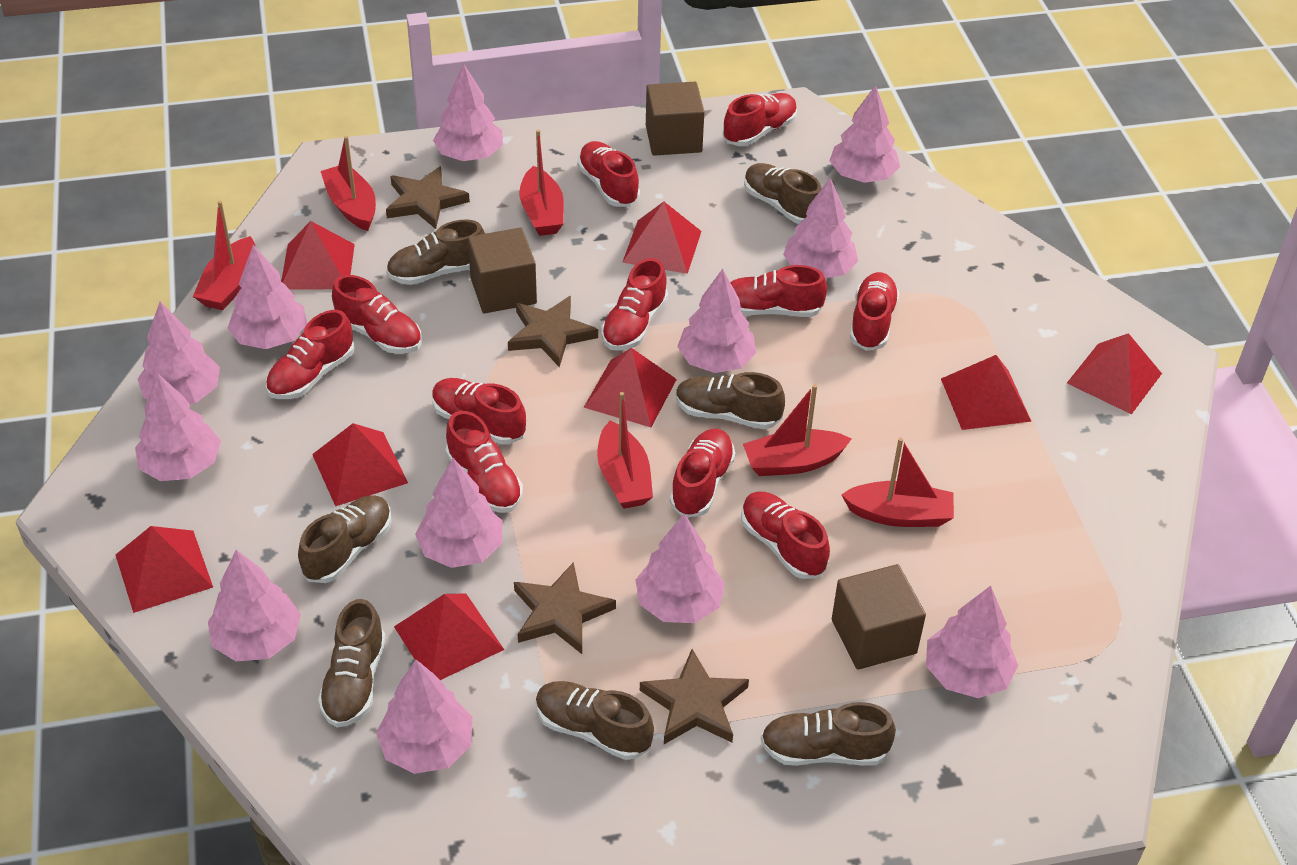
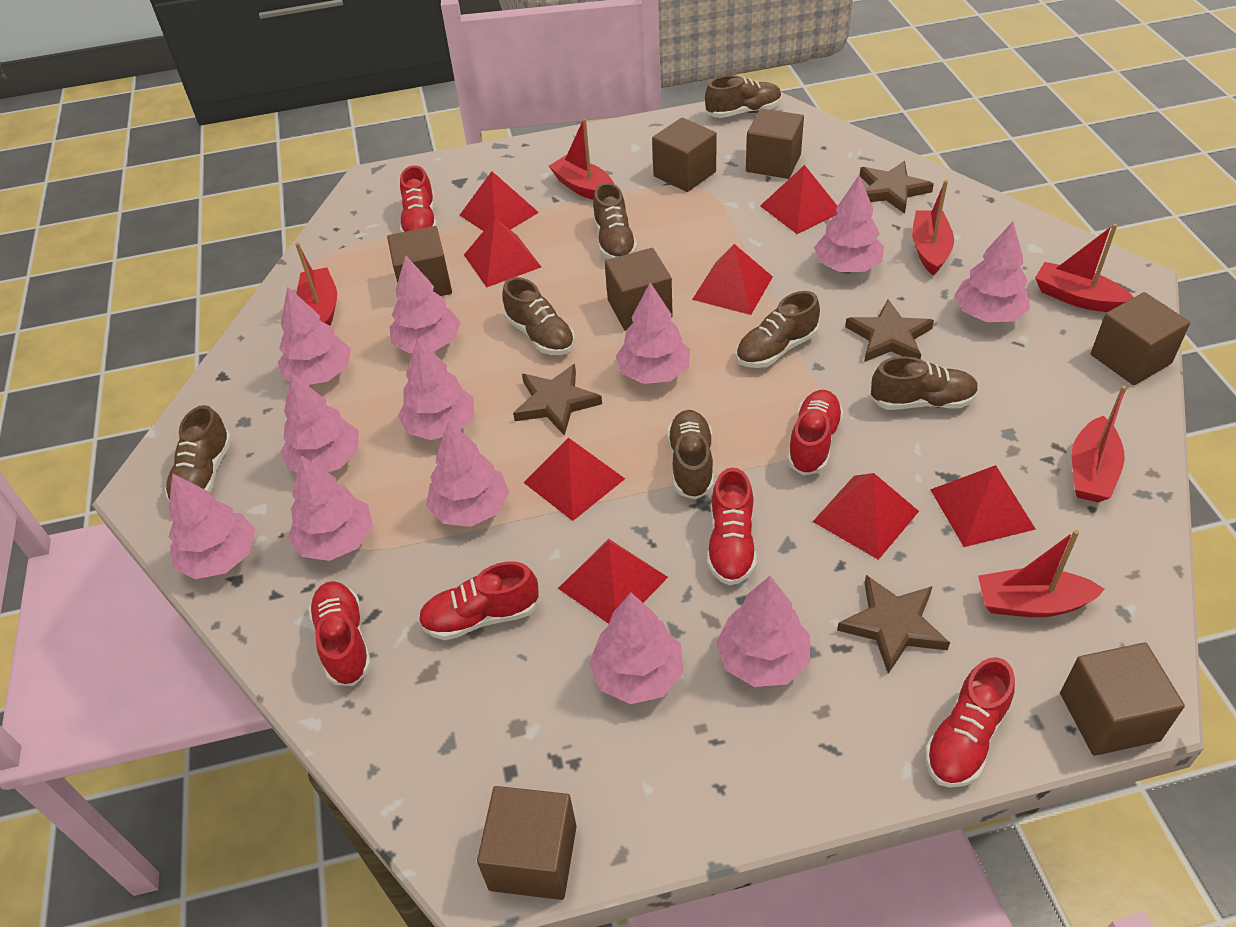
brown cube: 3 -> 7
red shoe: 11 -> 6

